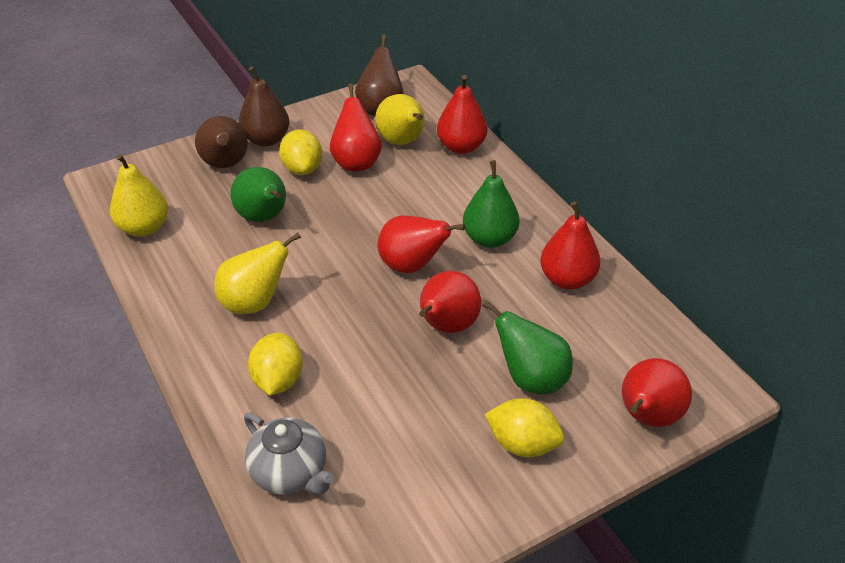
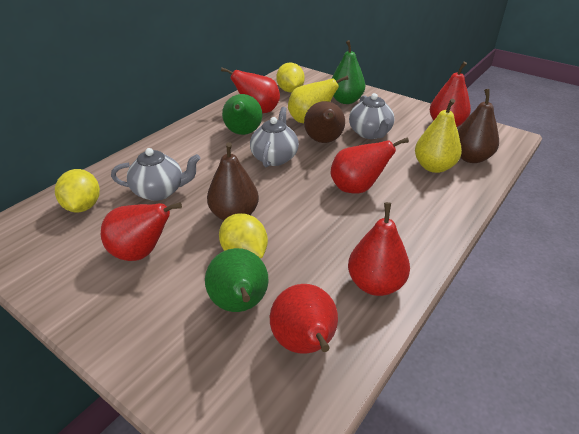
grey teapot: 1 -> 3
yellow pear: 3 -> 2

